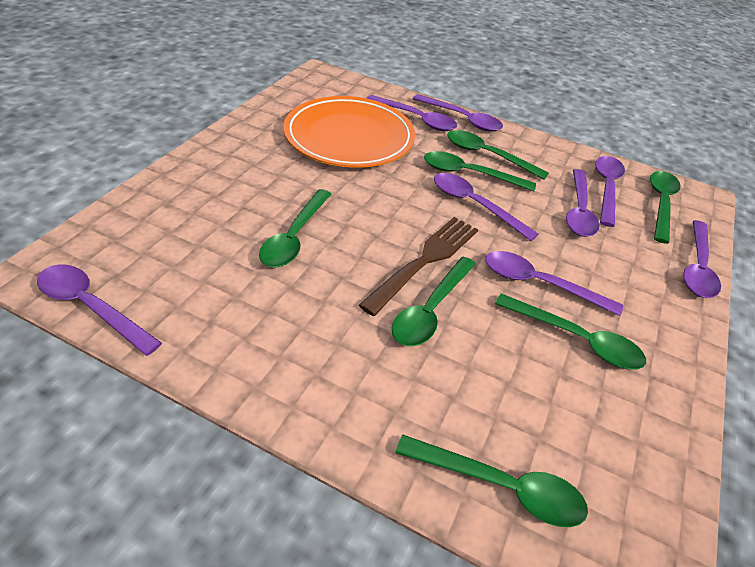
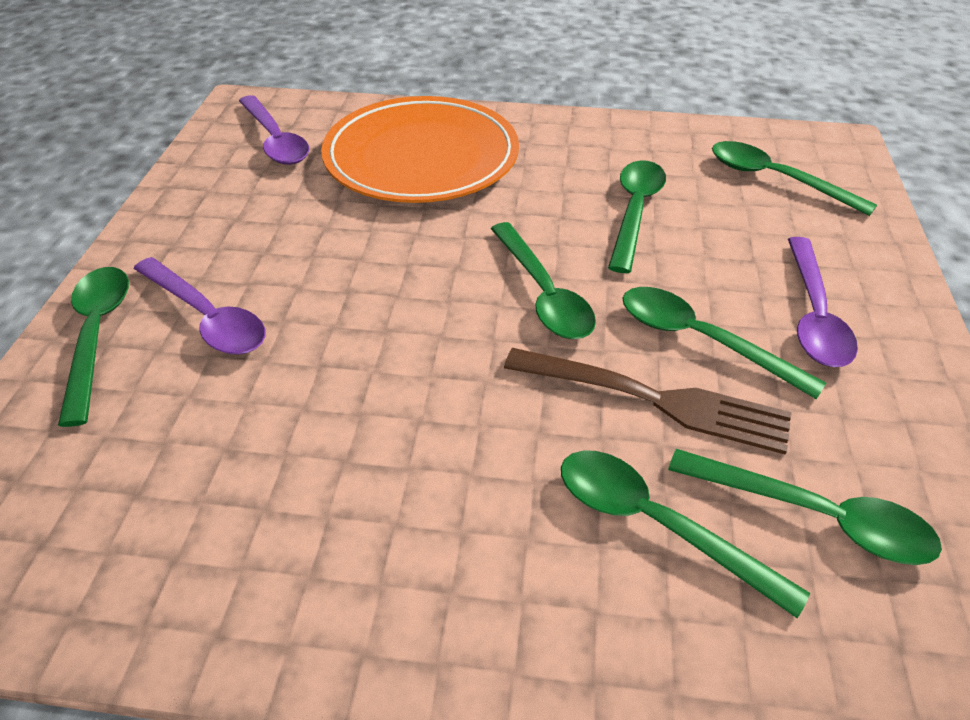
purple spoon: 8 -> 3

